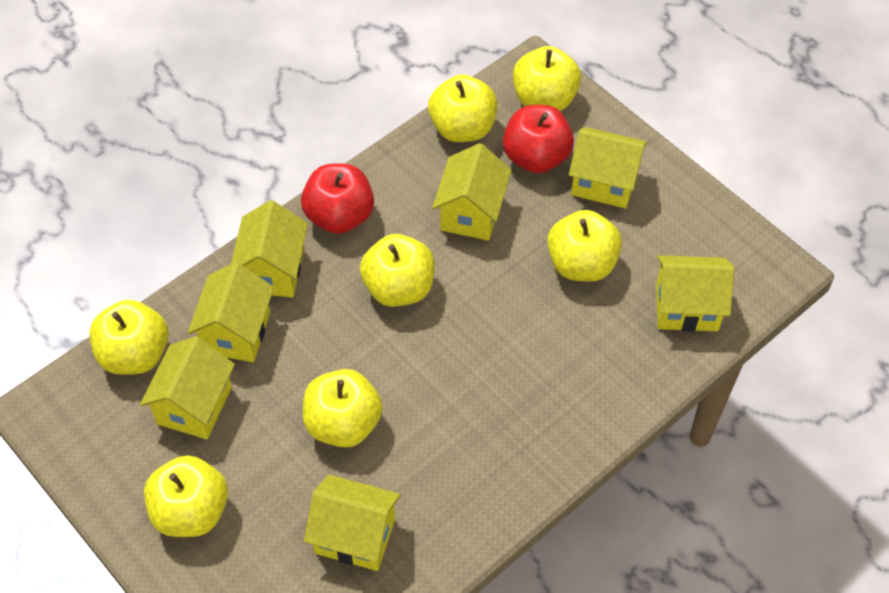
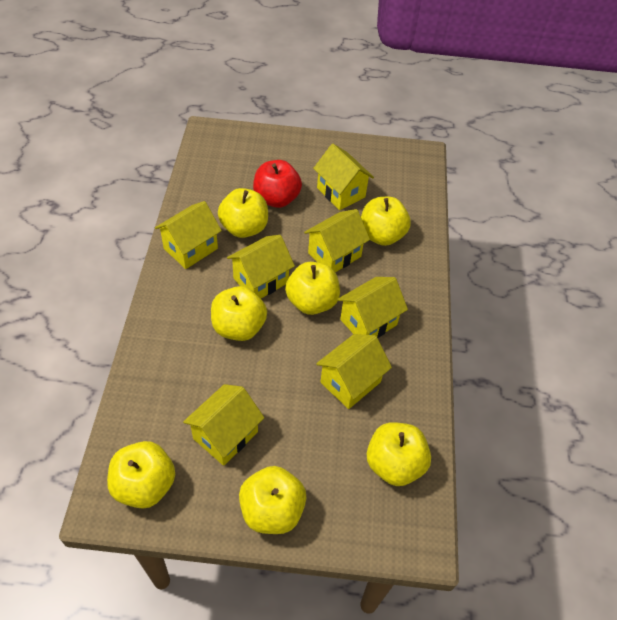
red apple: 2 -> 1

